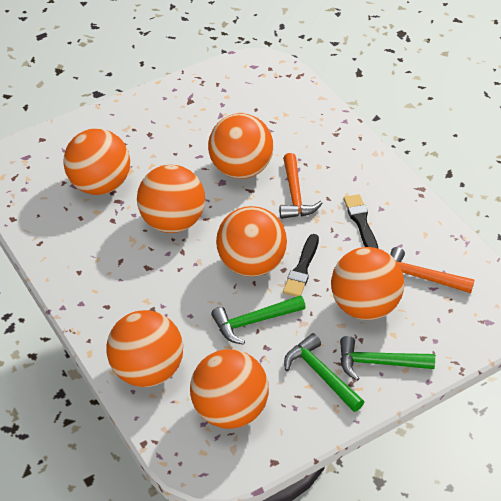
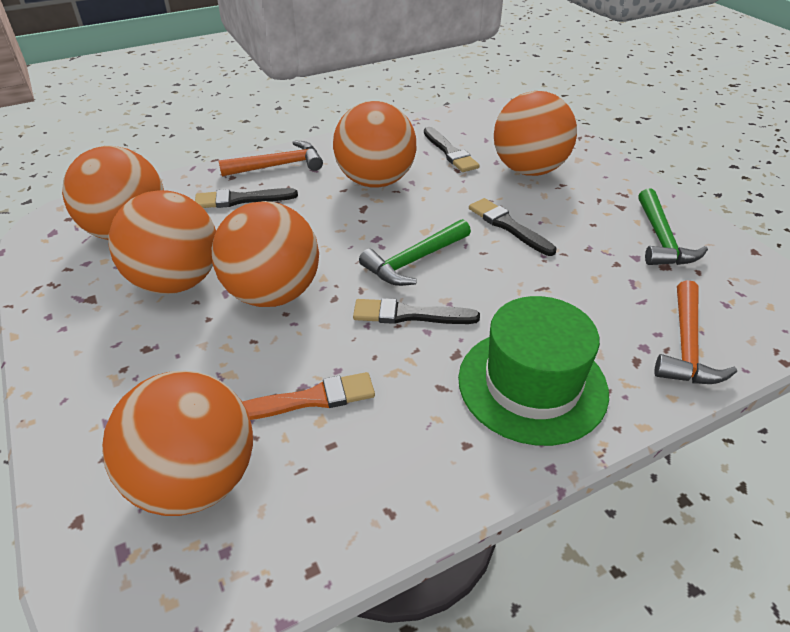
black brush: 2 -> 4
green hammer: 3 -> 2
green hat: 0 -> 1
orange ball: 7 -> 6
orange brush: 0 -> 1

